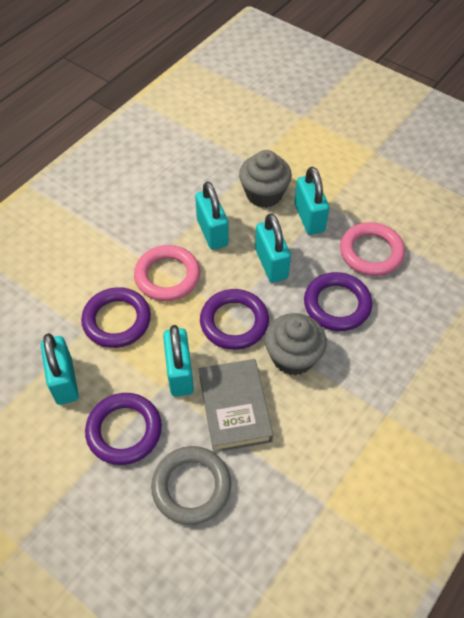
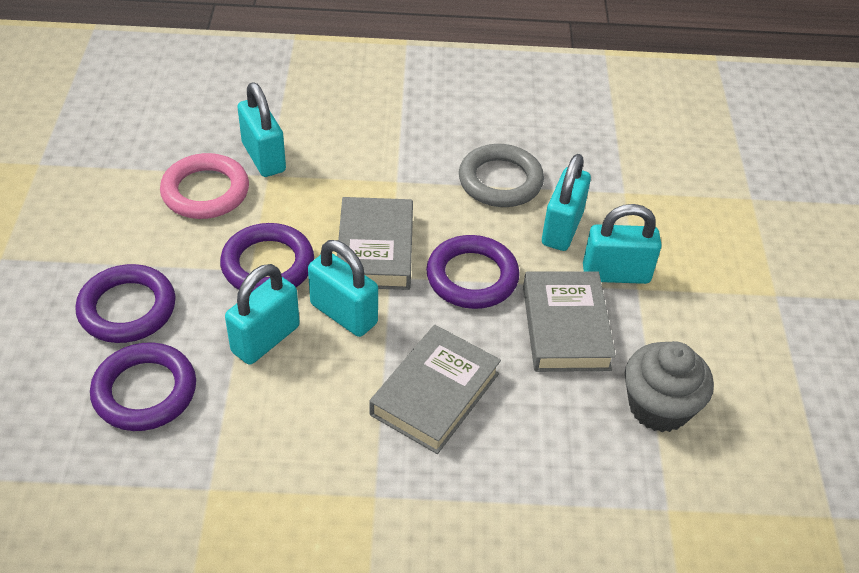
grey book: 1 -> 3
grey cupcake: 2 -> 1
pink ring: 2 -> 1

